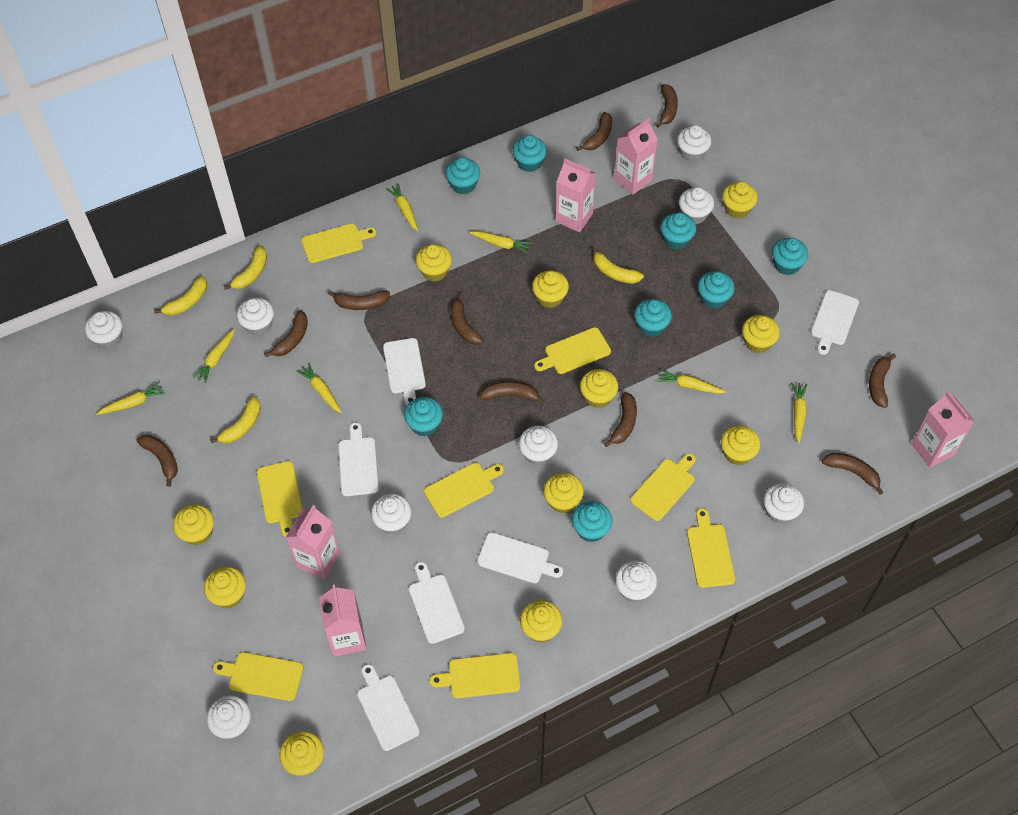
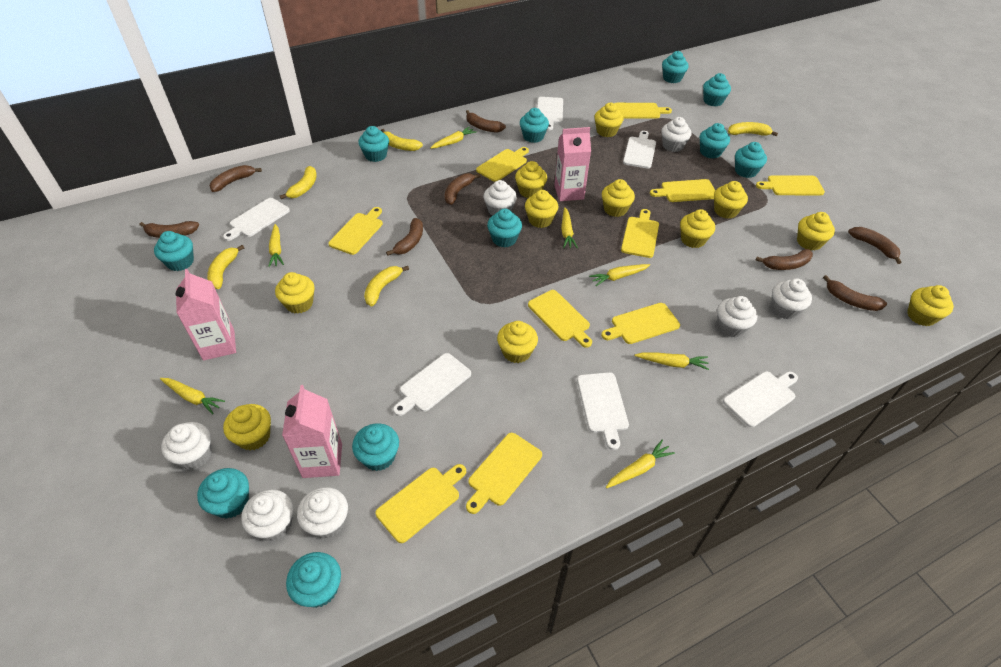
brown banana: 10 -> 8
pink carton: 5 -> 3
turquoise cupcake: 8 -> 11
white cupcake: 9 -> 7
yellow banana: 4 -> 5
yellow cutting board: 8 -> 10

